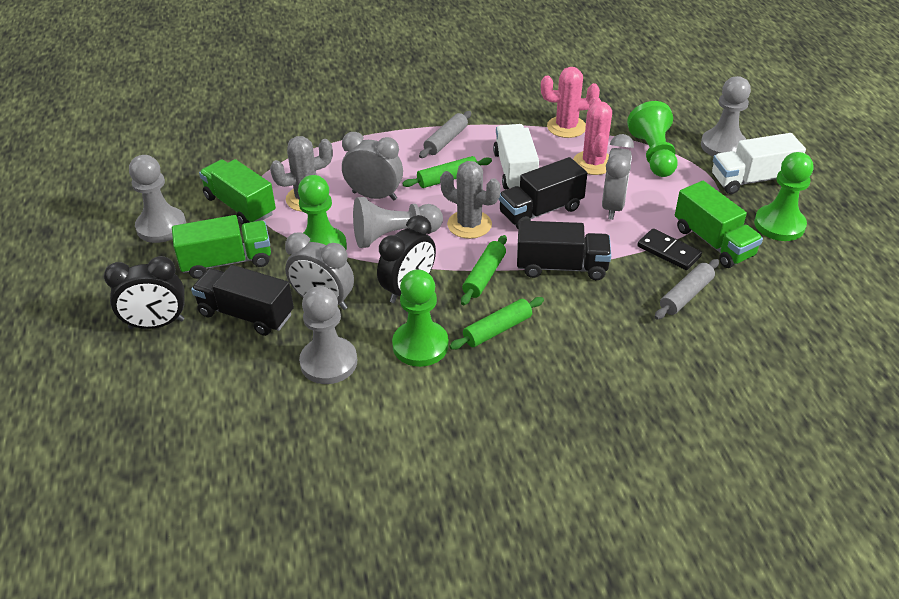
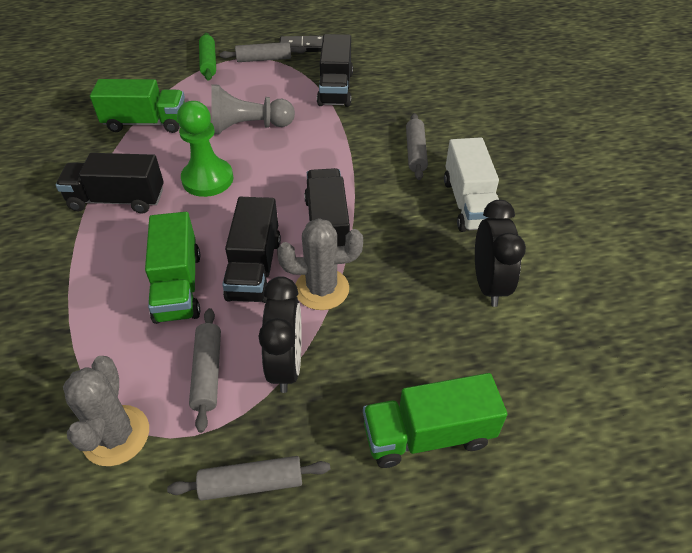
black truck: 3 -> 4
green pawn: 4 -> 1
green rolling pin: 3 -> 1
grey clock: 3 -> 0
grey pawn: 4 -> 1
grey rolling pin: 2 -> 4
pink cactus: 2 -> 0
white truck: 2 -> 1

